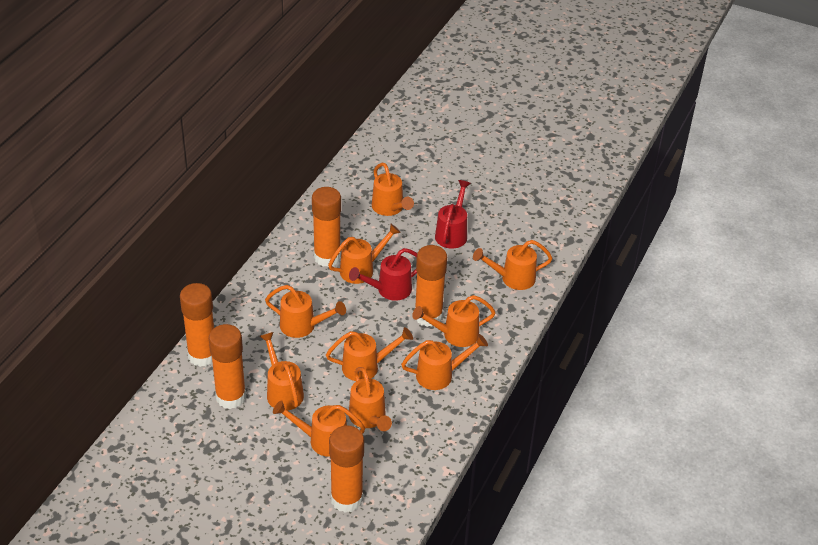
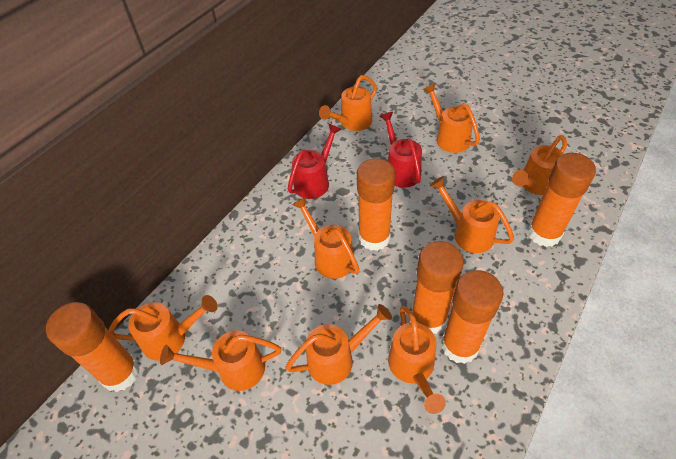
orange watering can: 10 -> 9

